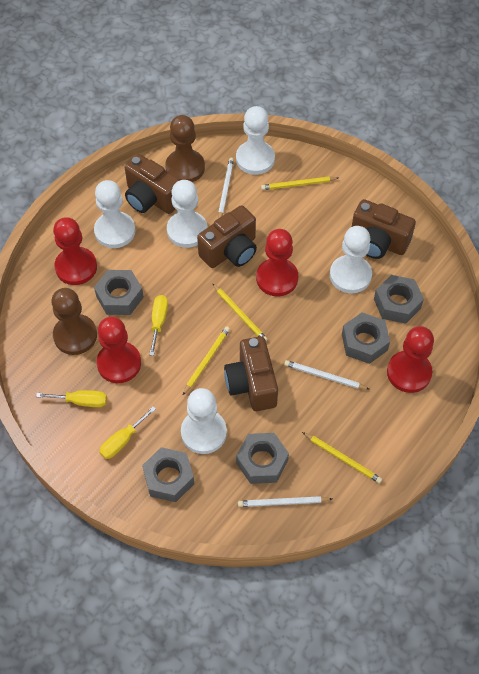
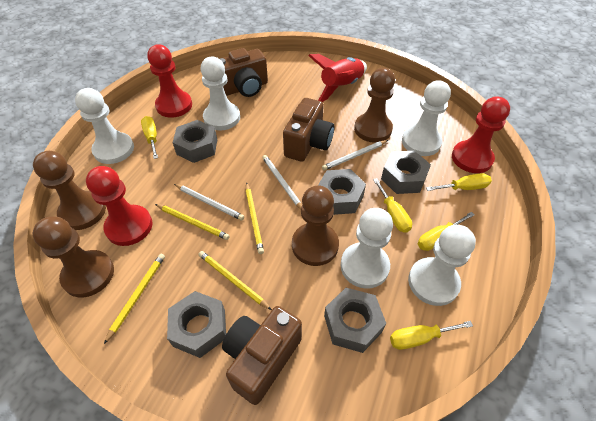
brown camera: 4 -> 3
brown pawn: 2 -> 4
red pawn: 4 -> 3
red rocket: 0 -> 1
yellow screwdriver: 3 -> 5

